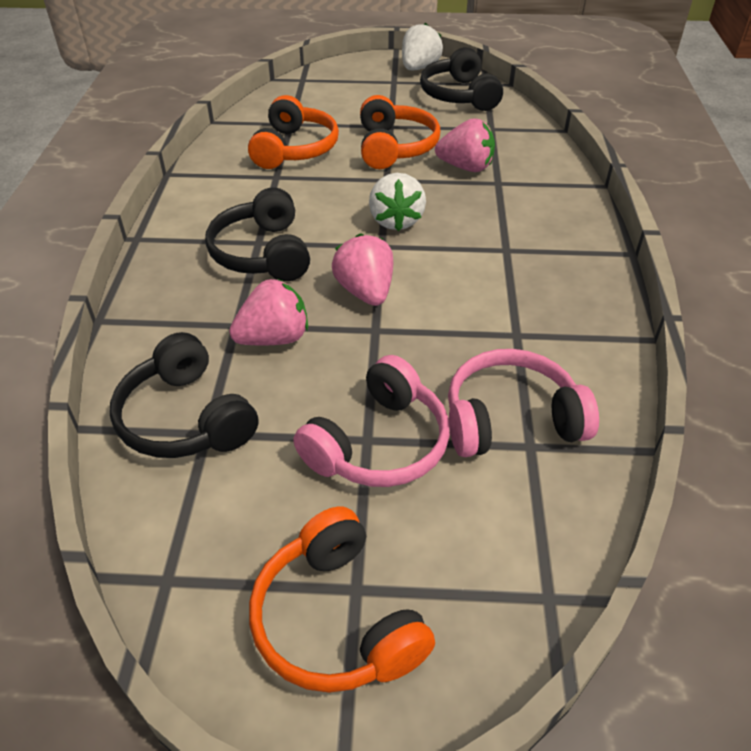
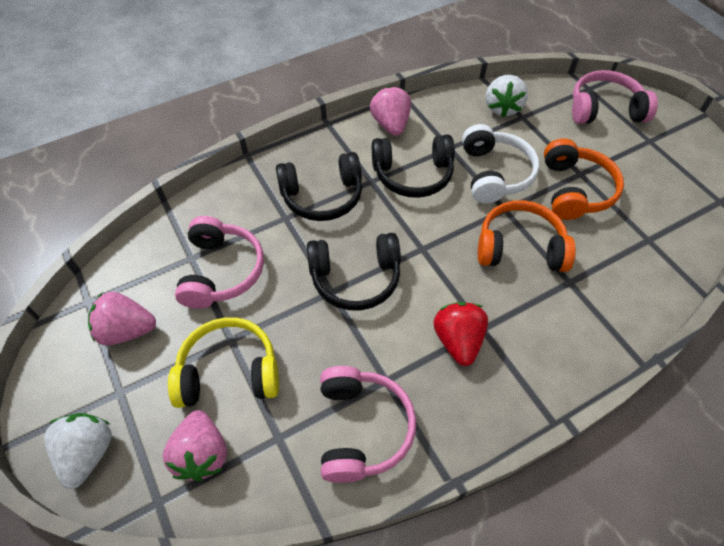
orange headphones: 3 -> 2
pink headphones: 2 -> 3
red strawberry: 0 -> 1
white headphones: 0 -> 1
yellow headphones: 0 -> 1

